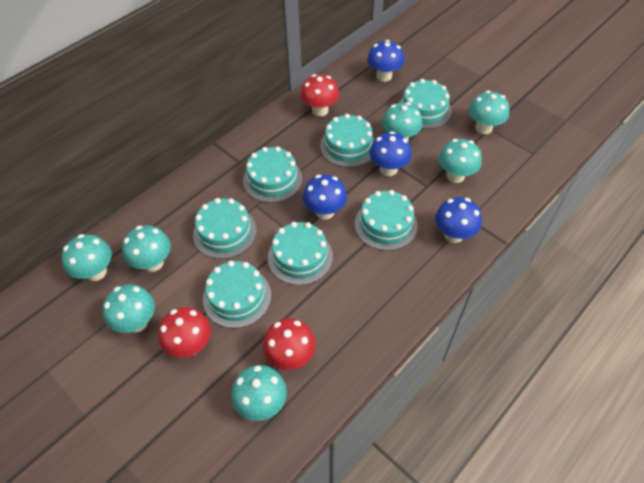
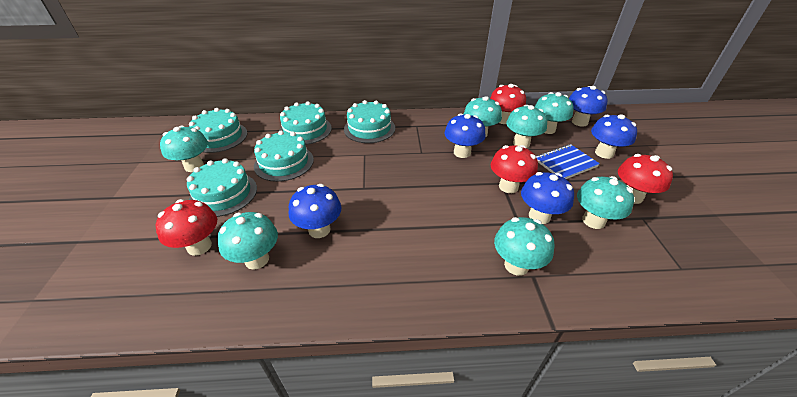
blue mushroom: 4 -> 5
blue notebook: 0 -> 1
red mushroom: 3 -> 4
turquoise cake: 7 -> 5

